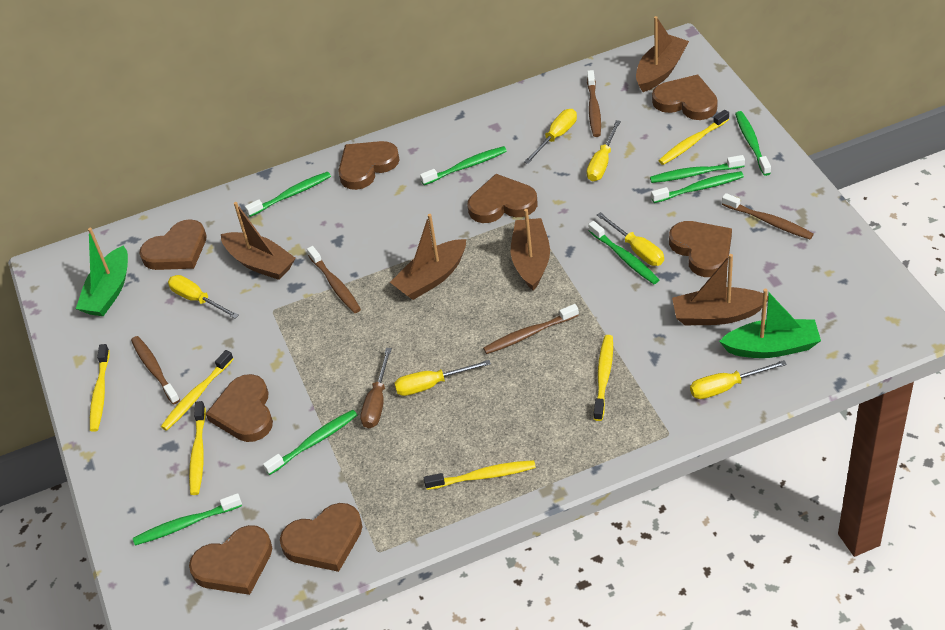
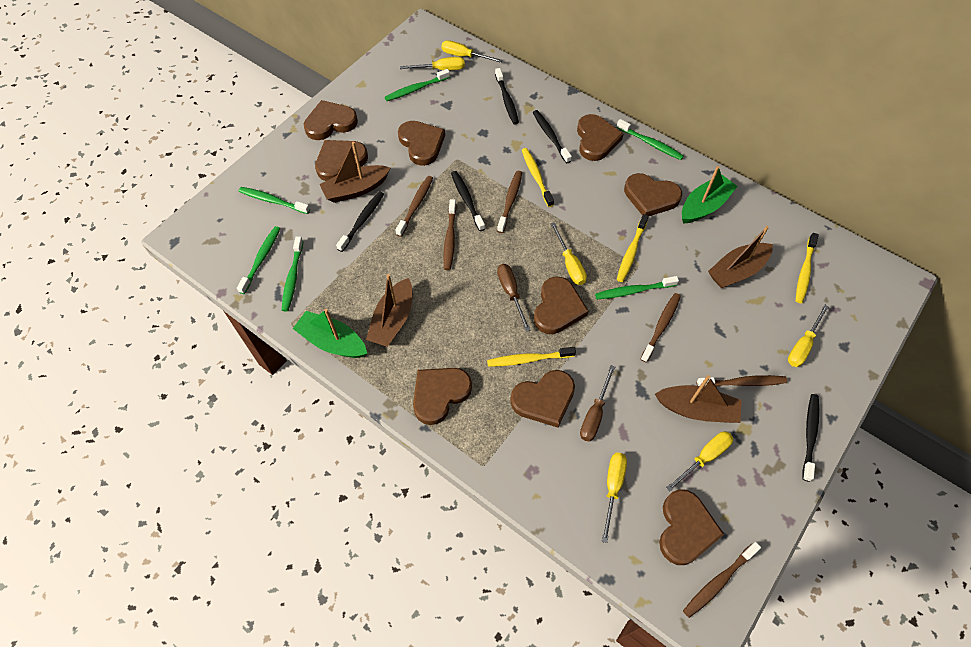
black toothbrush: 0 -> 5
brown boat: 5 -> 4
brown heart: 8 -> 9
brown screwdriver: 1 -> 2
brown toothbrush: 5 -> 6
green toothbrush: 8 -> 6
yellow toothbrush: 6 -> 4

